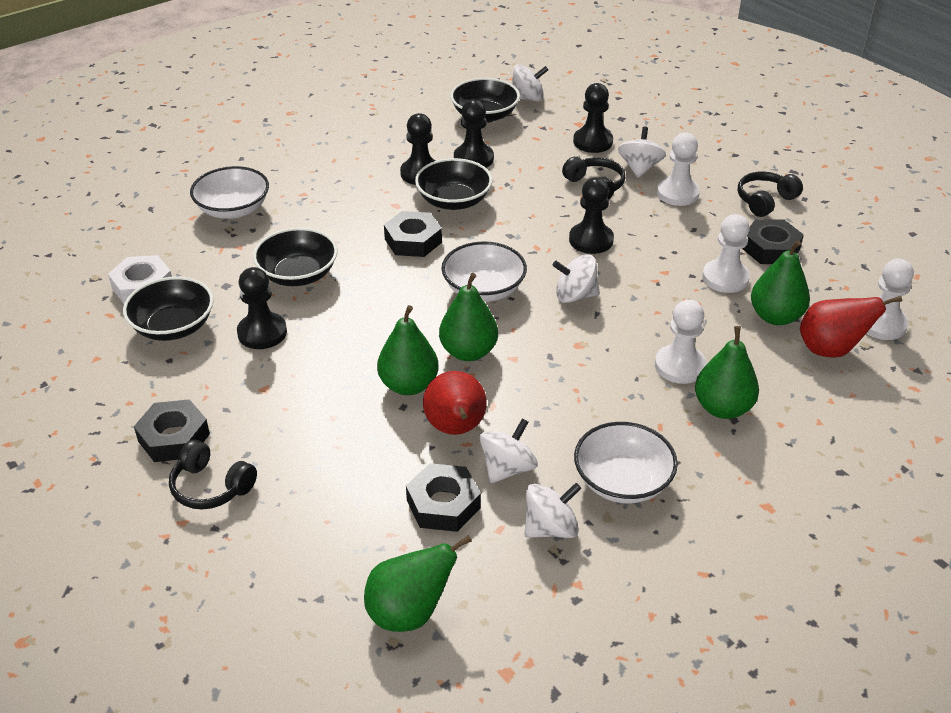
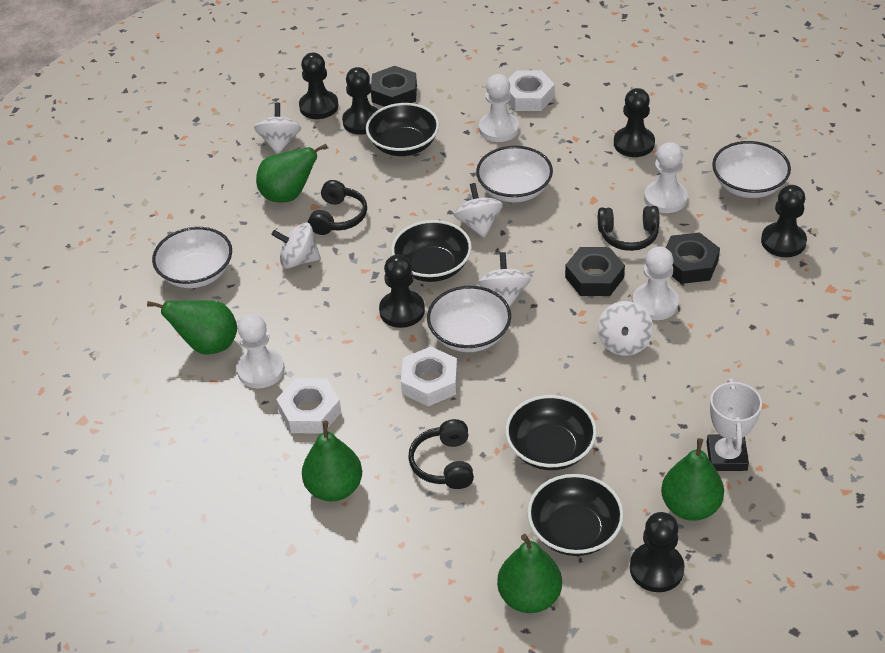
black nut: 4 -> 3
black pawn: 5 -> 6
red pear: 2 -> 0
white bowl: 3 -> 4
white nut: 1 -> 3
white trophy: 0 -> 1

